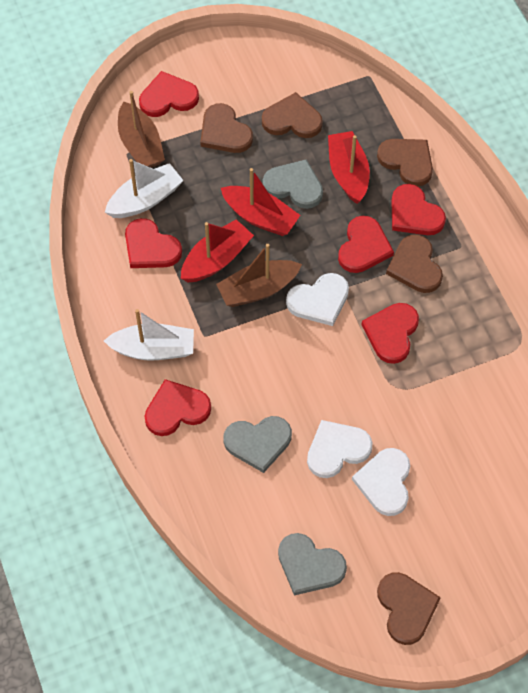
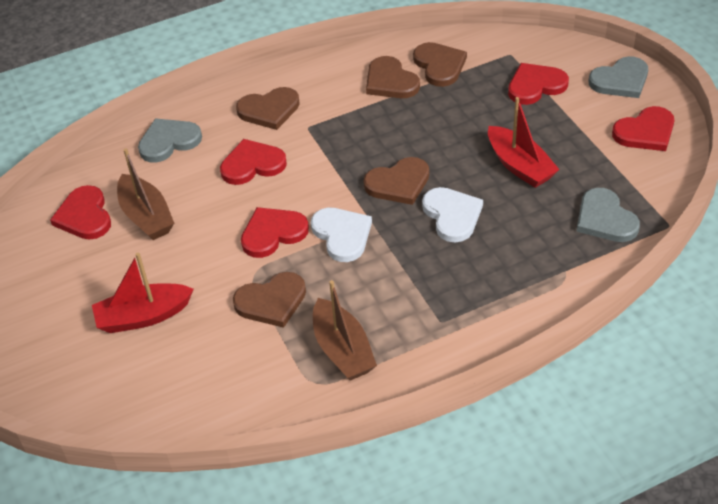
red boat: 3 -> 2
red heart: 6 -> 5
white boat: 2 -> 0
white heart: 3 -> 2

